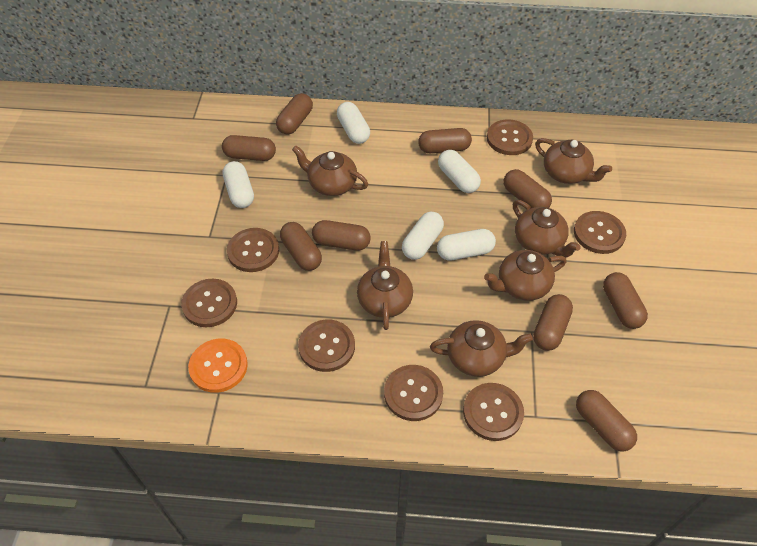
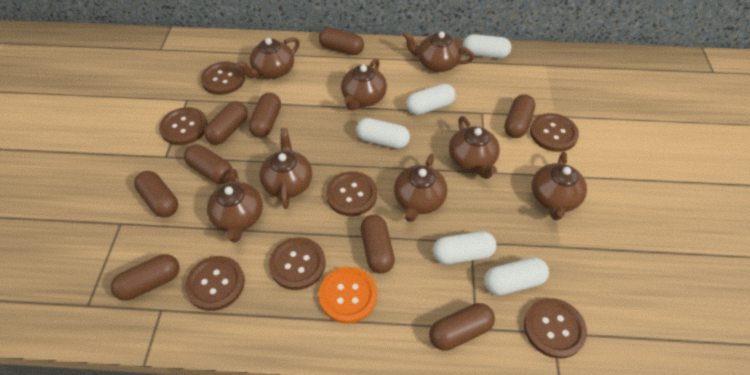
brown teapot: 6 -> 8

